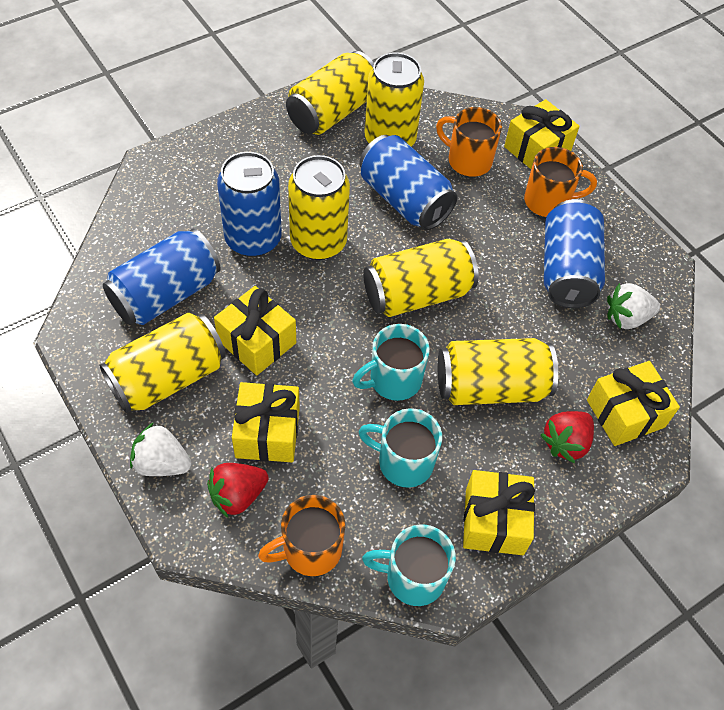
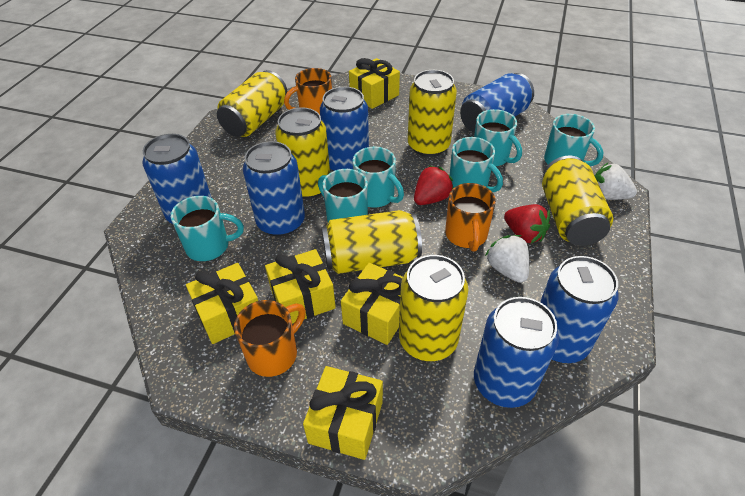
blue can: 4 -> 6
turquoise mug: 3 -> 6

